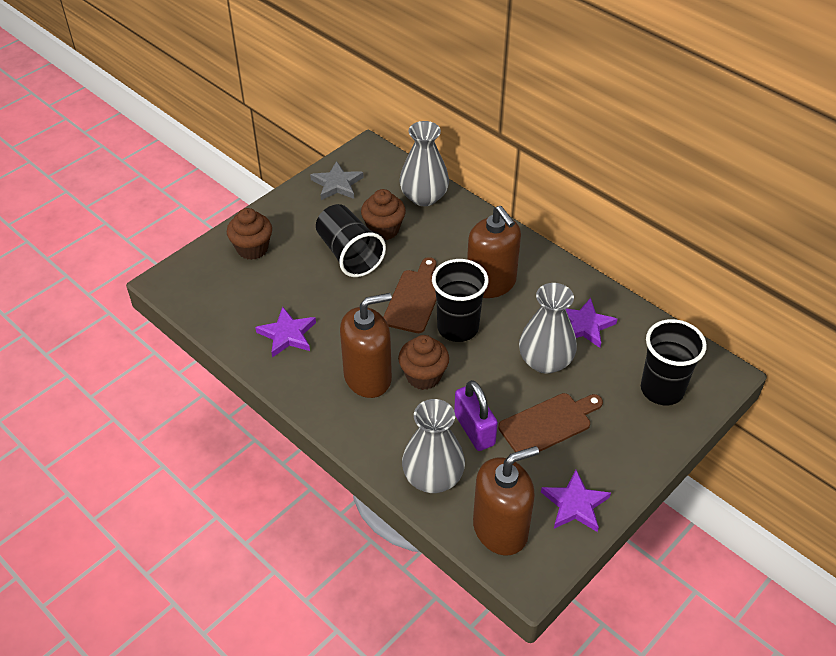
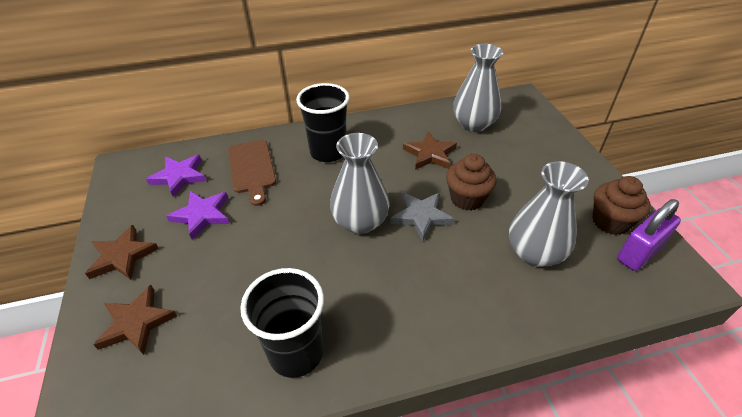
black cup: 3 -> 2
brown cupcake: 3 -> 2
brown cutting board: 2 -> 1
brown soap dispenser: 3 -> 0
brown star: 0 -> 3
purple star: 3 -> 2

